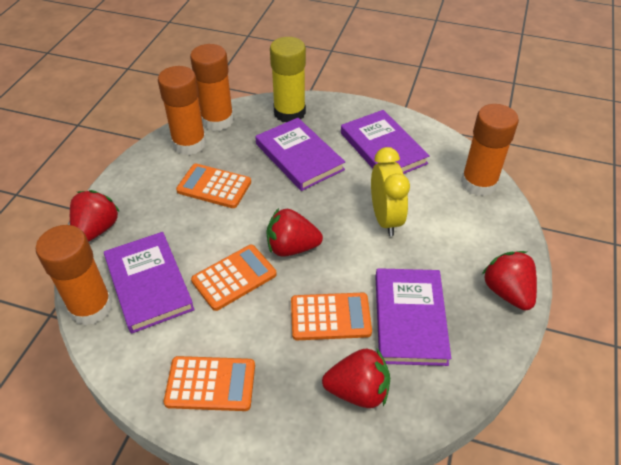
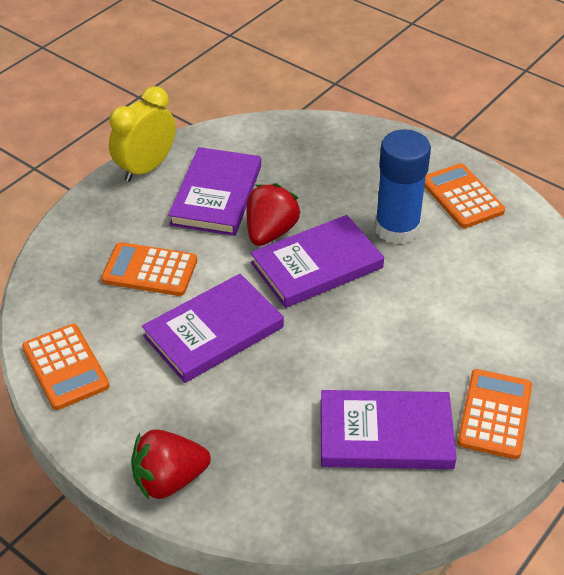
blue glue stick: 0 -> 1
orange glue stick: 4 -> 0
red strawberry: 4 -> 2
yellow glue stick: 1 -> 0

